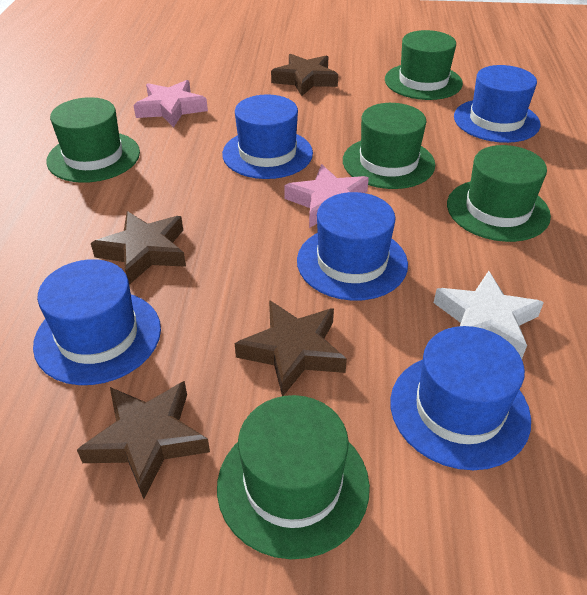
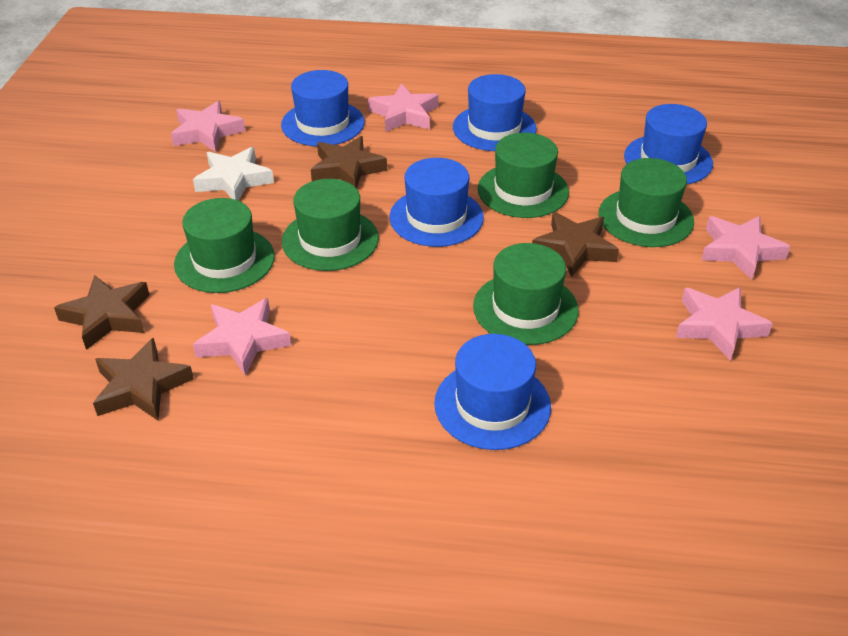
pink star: 2 -> 5

